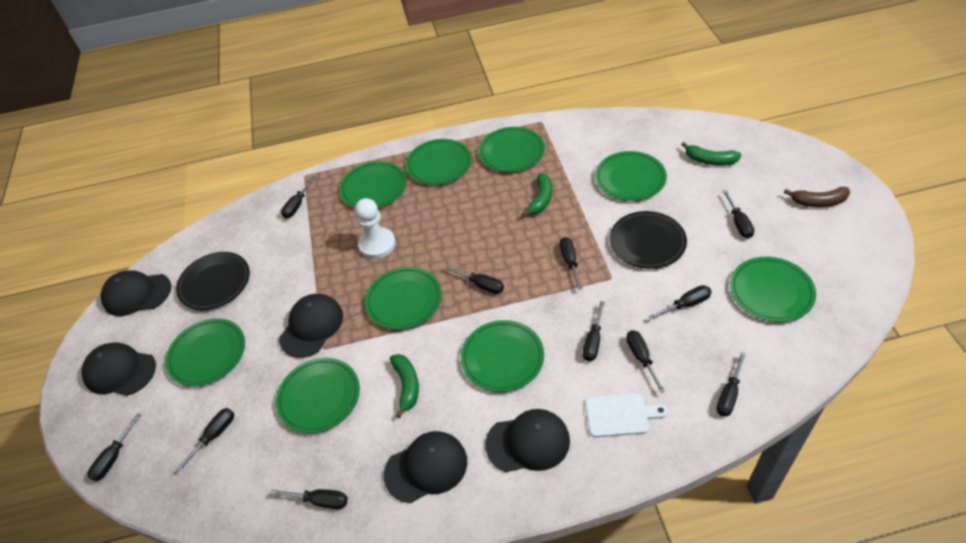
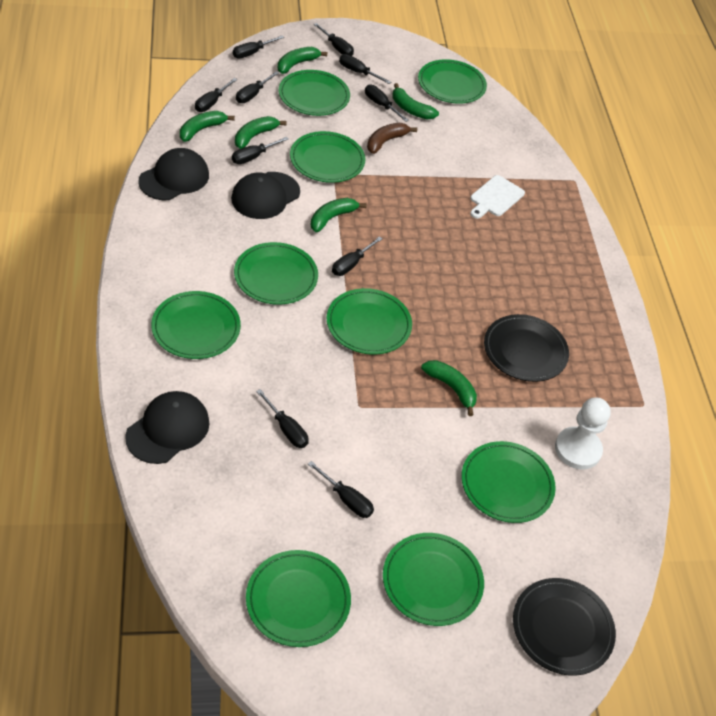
black cap: 5 -> 3
black screwdriver: 11 -> 10
green banana: 3 -> 6

